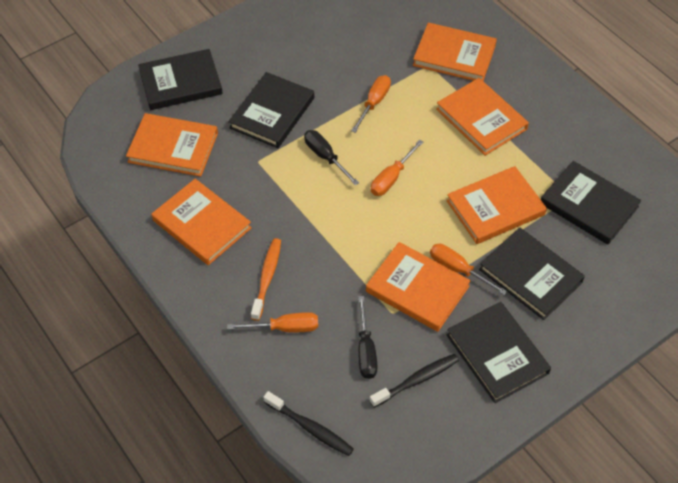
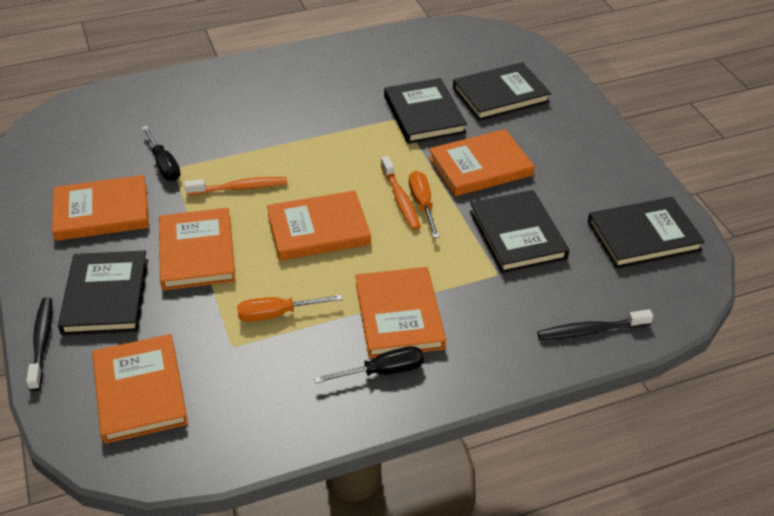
orange screwdriver: 4 -> 2
orange toothbrush: 1 -> 2

